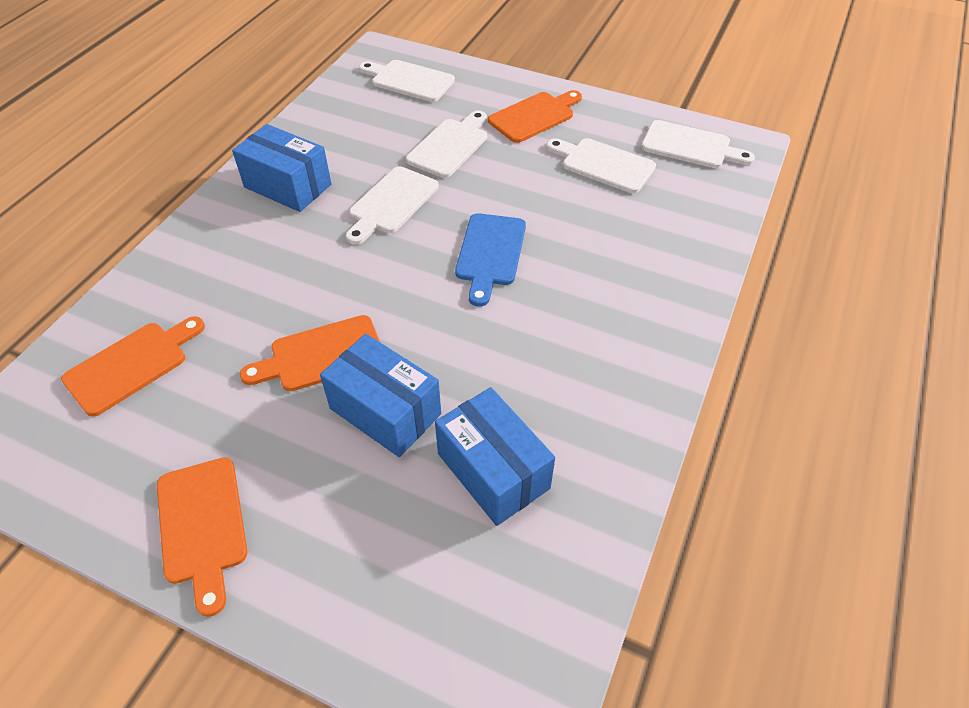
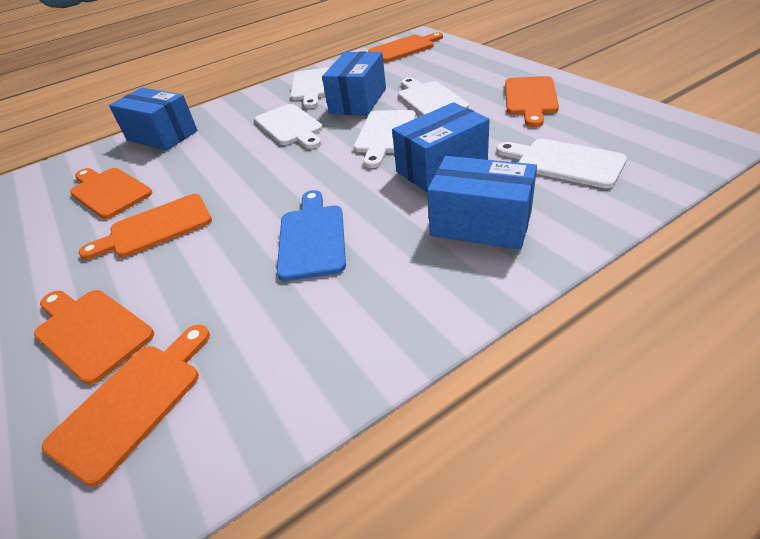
blue box: 3 -> 4
orange cutting board: 4 -> 6

